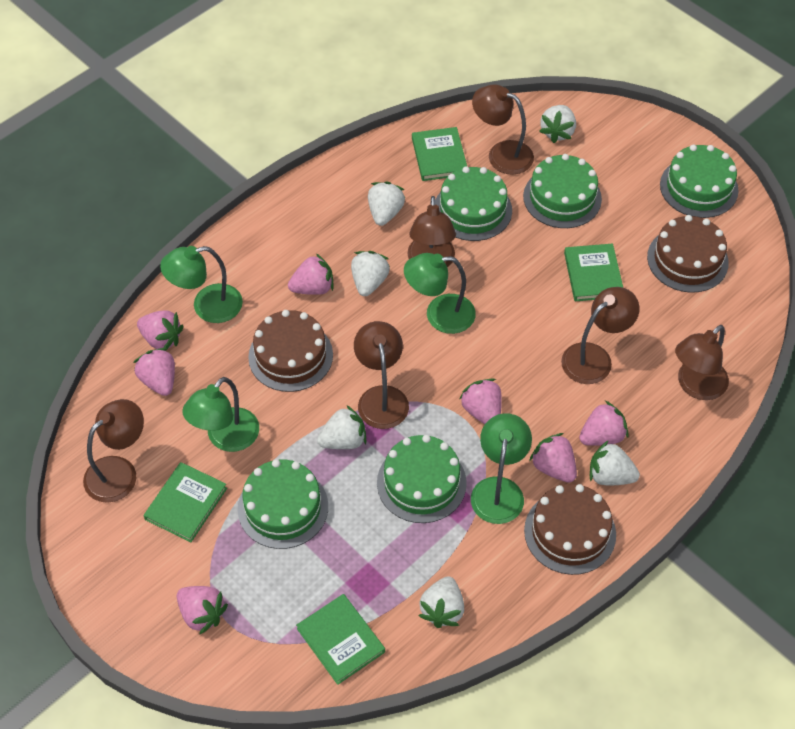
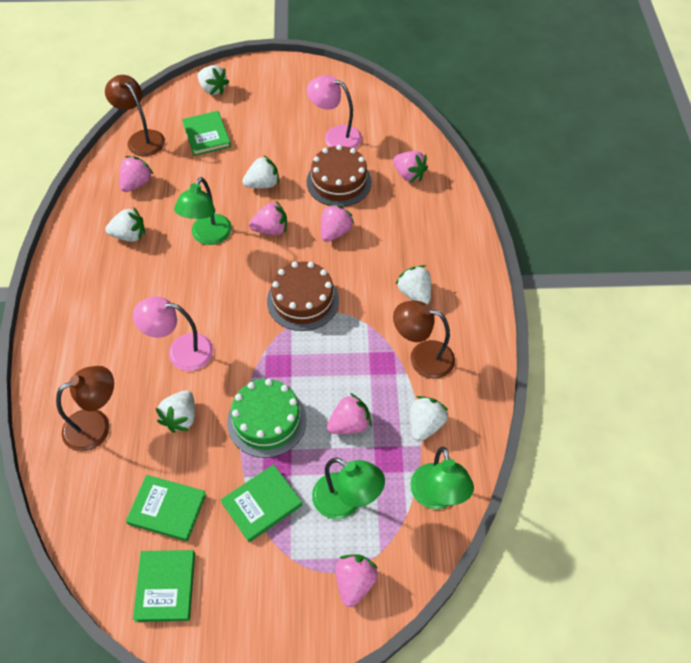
brown cake: 3 -> 2
brown lamp: 6 -> 3
green cake: 5 -> 1
green lamp: 4 -> 3
pink lamp: 0 -> 2
pink strawberry: 7 -> 6

